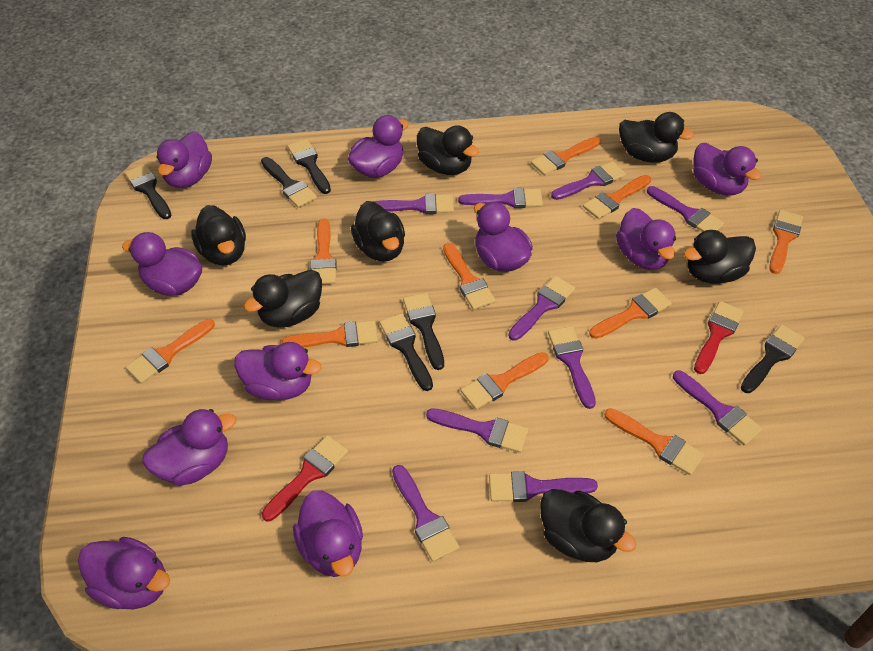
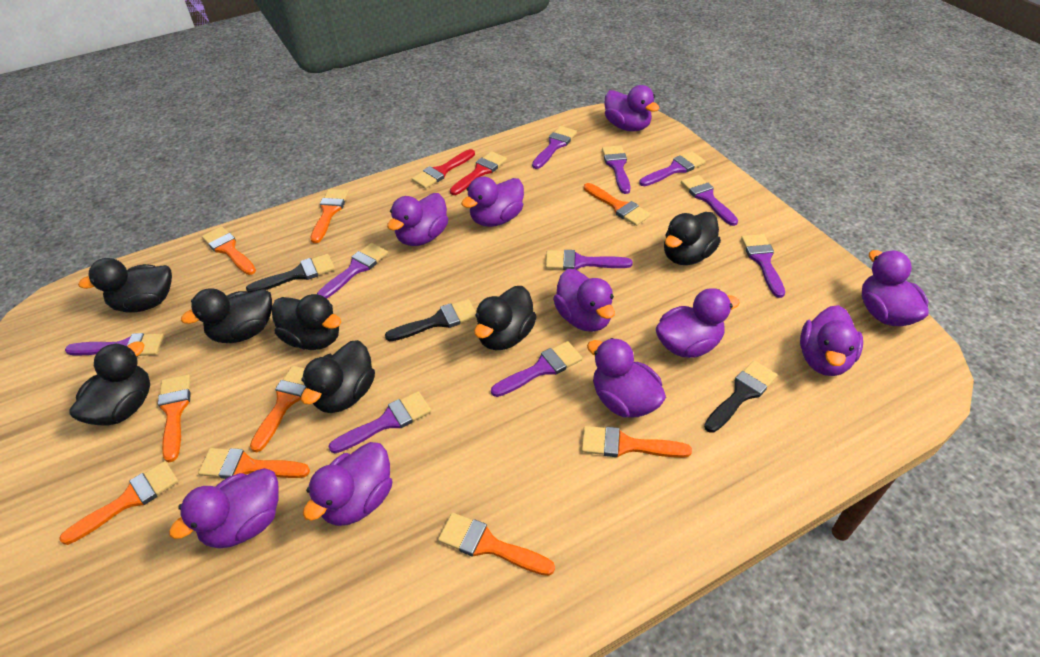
black brush: 6 -> 3
orange brush: 10 -> 9

